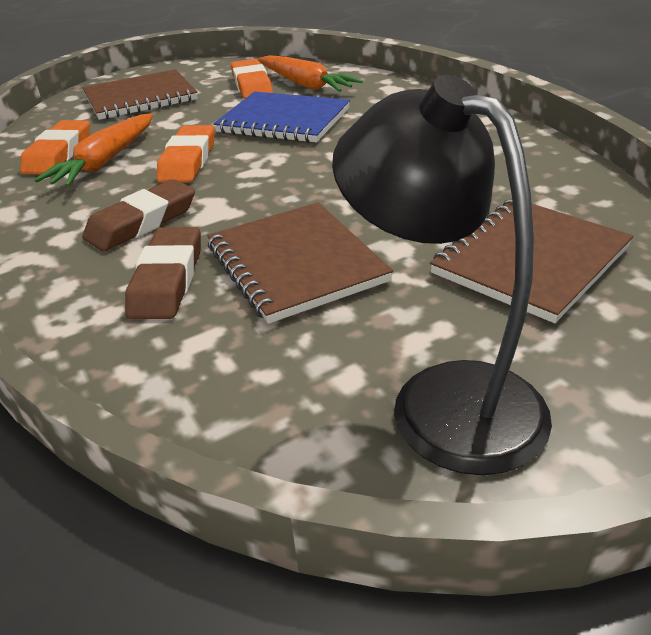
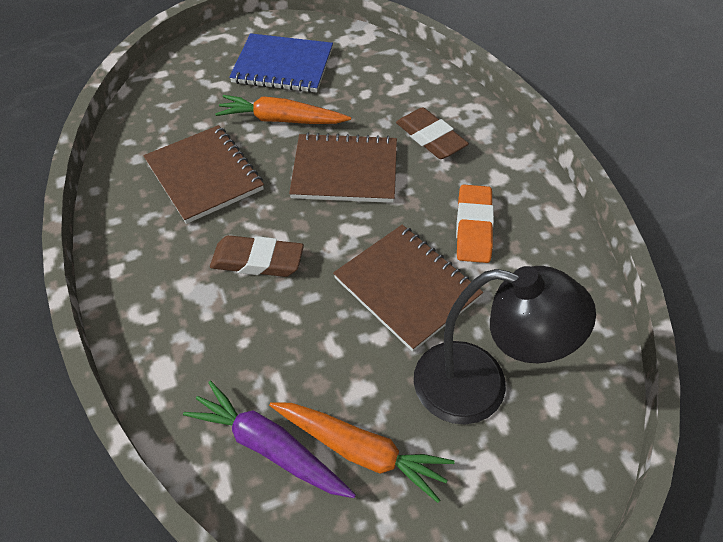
orange eraser: 3 -> 1
purple carrot: 0 -> 1

